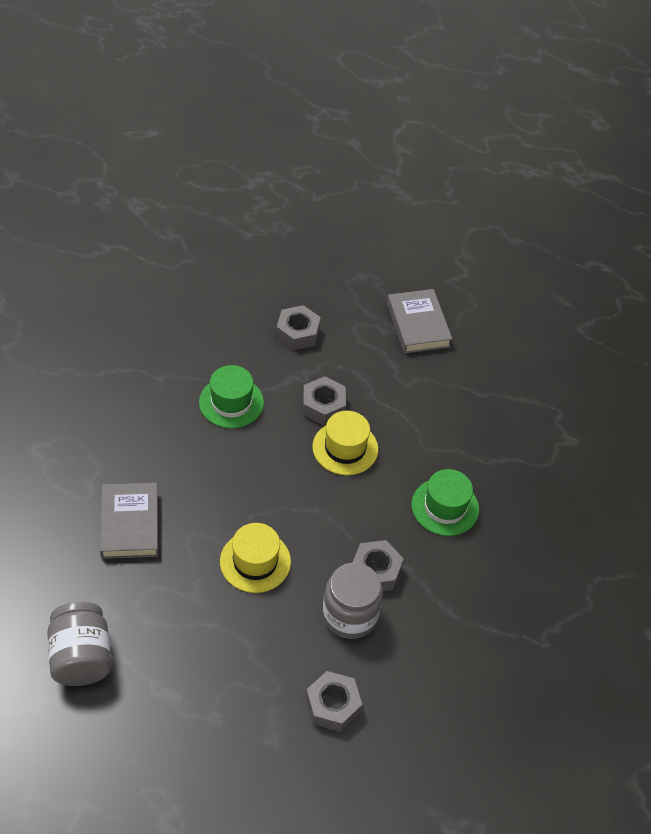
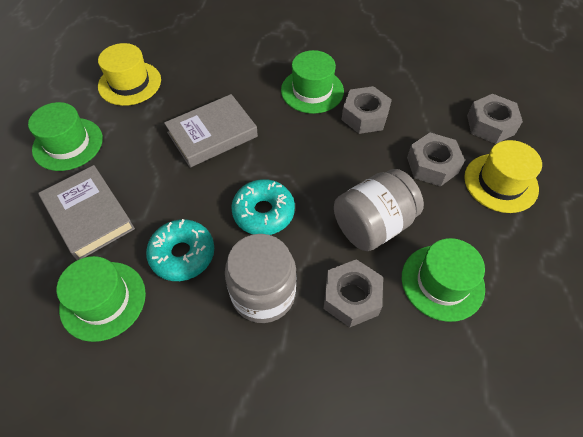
green hat: 2 -> 4
turquoise donut: 0 -> 2

